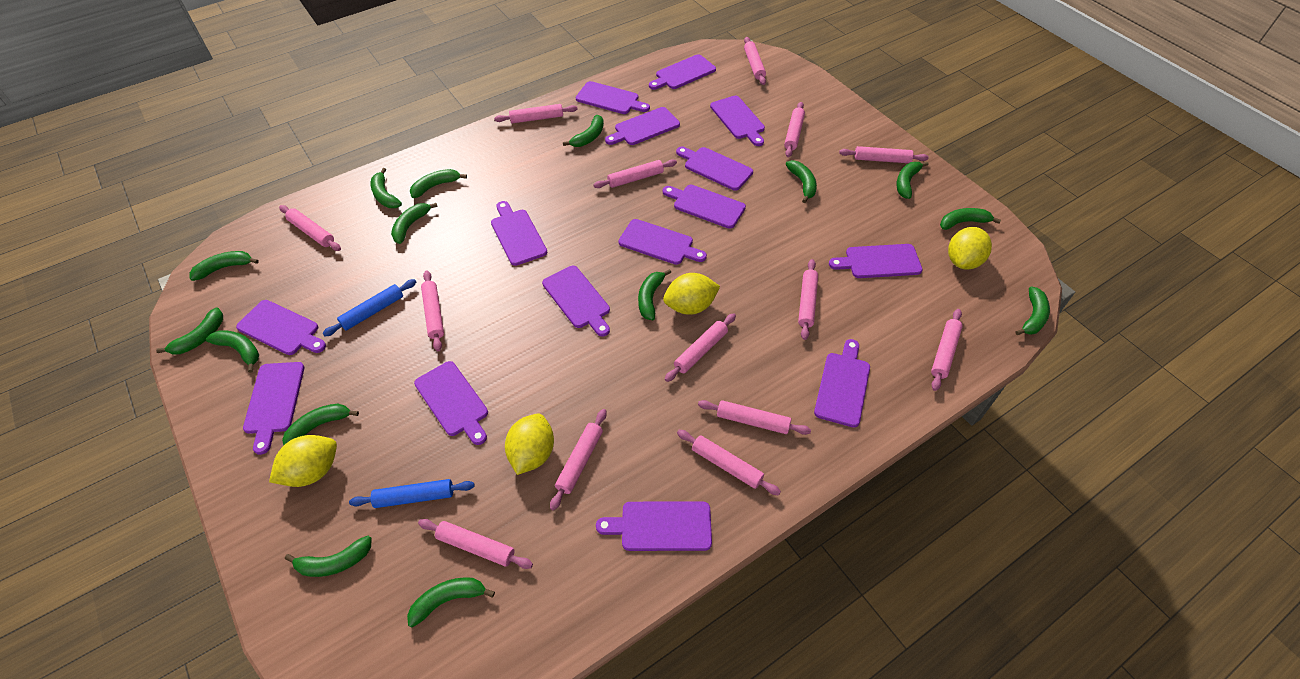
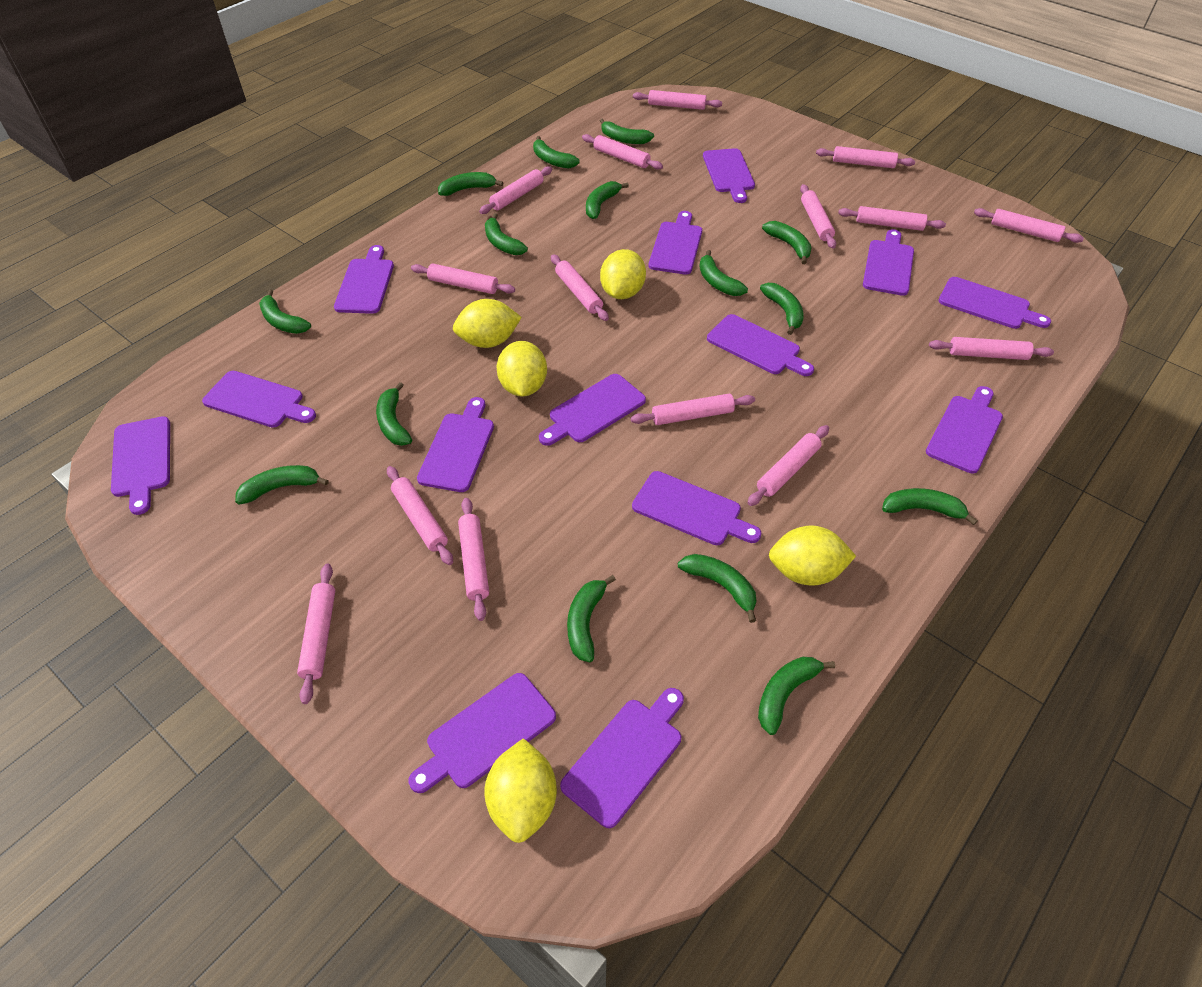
blue rolling pin: 2 -> 0
pink rolling pin: 14 -> 15
purple cutting board: 15 -> 14
yellow lemon: 4 -> 5

